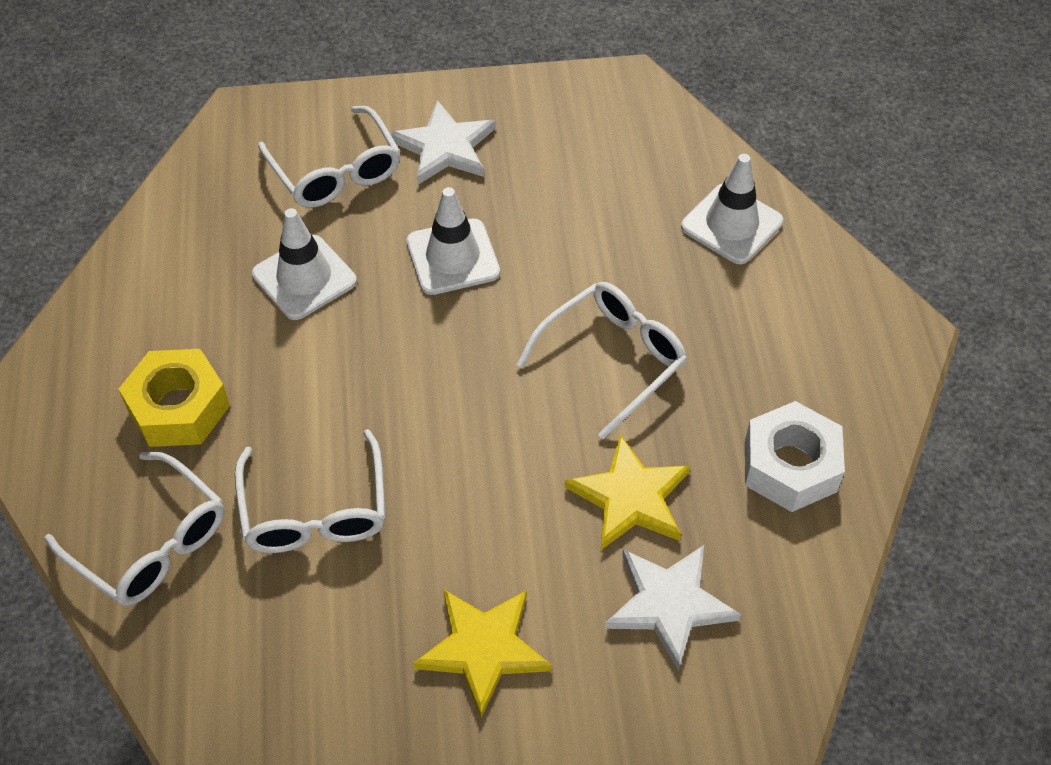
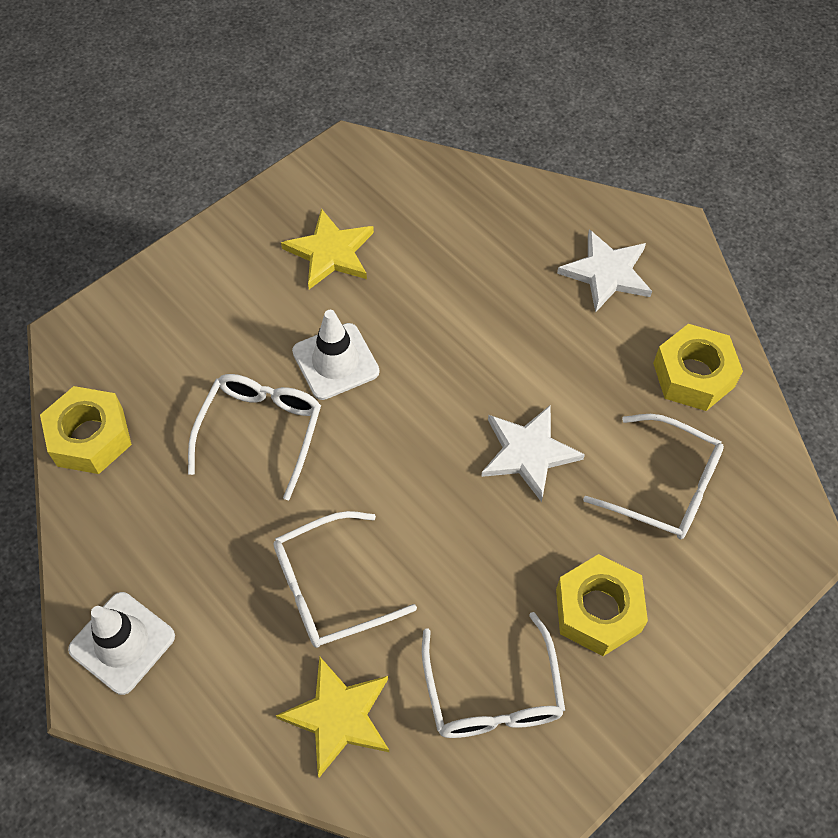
white nut: 1 -> 0
white traffic cone: 3 -> 2
yellow nut: 1 -> 3

